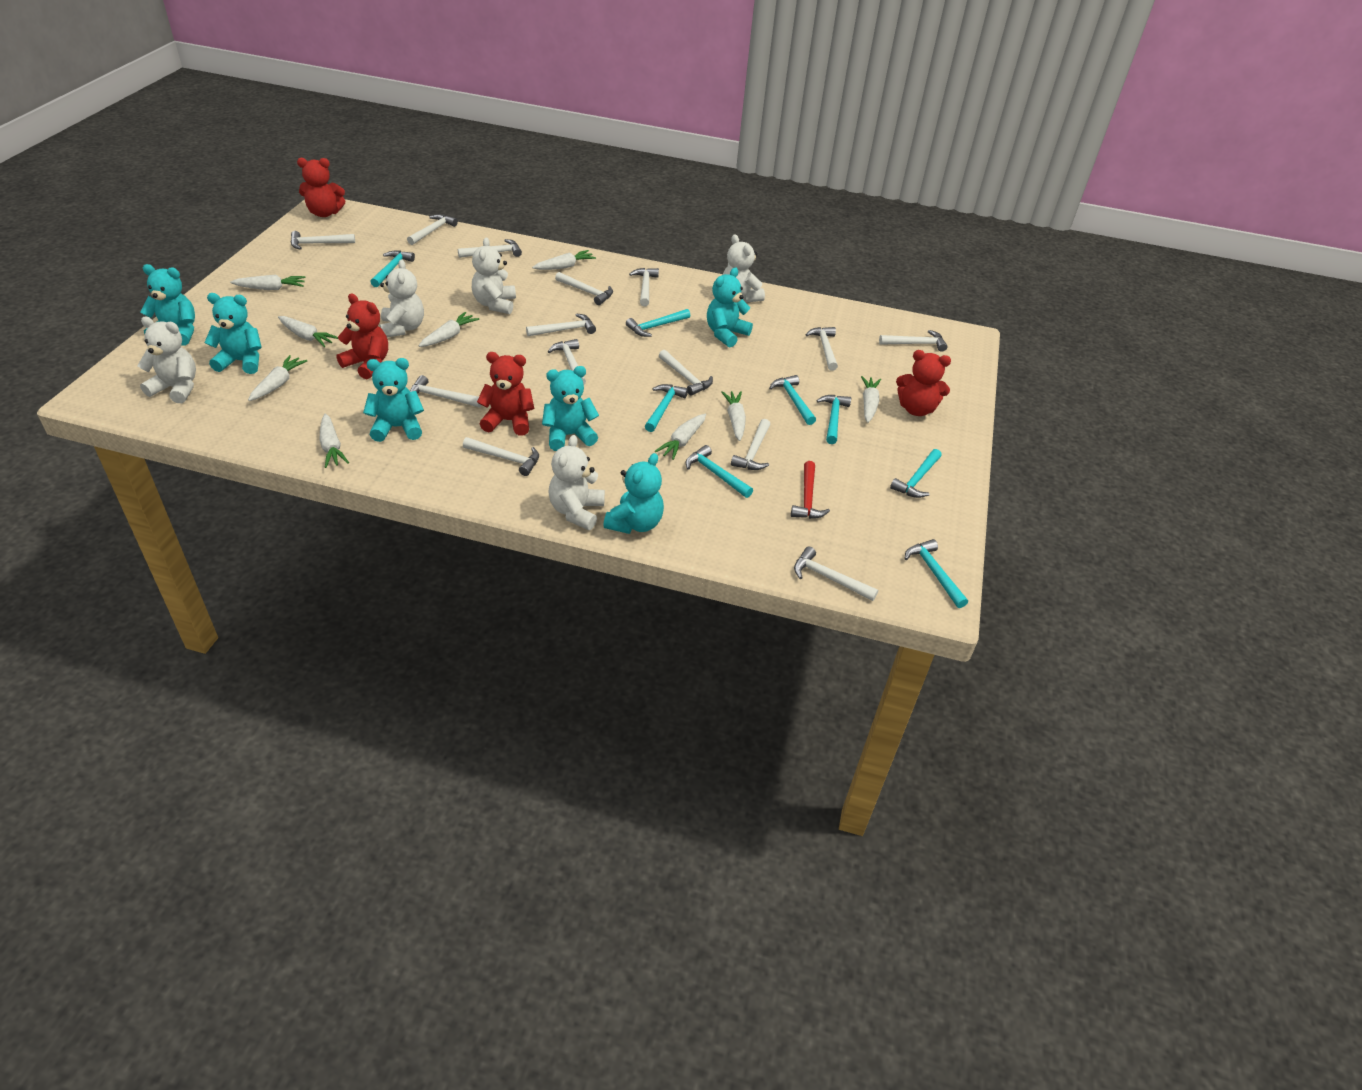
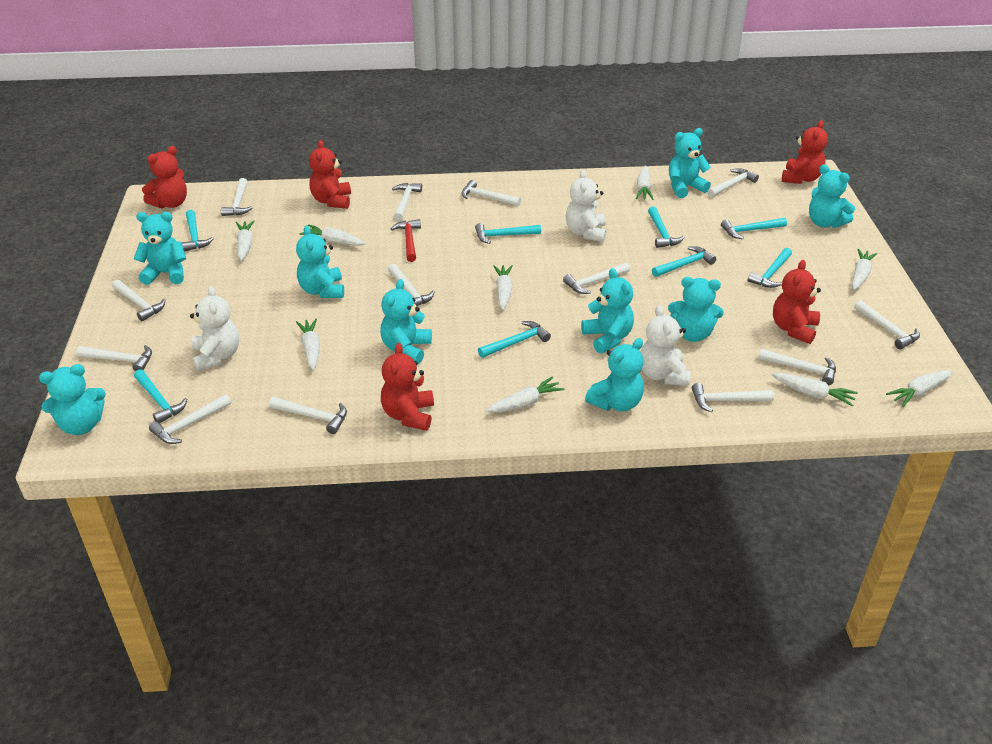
red teddy bear: 4 -> 5
turquoise teddy bear: 6 -> 9
white hammer: 14 -> 13
white teddy bear: 5 -> 3

